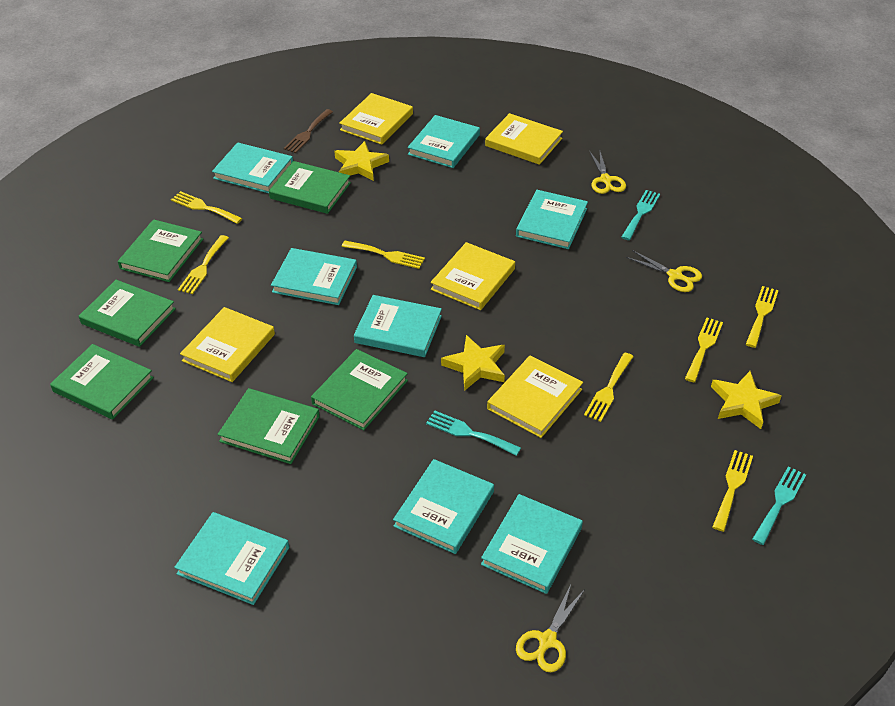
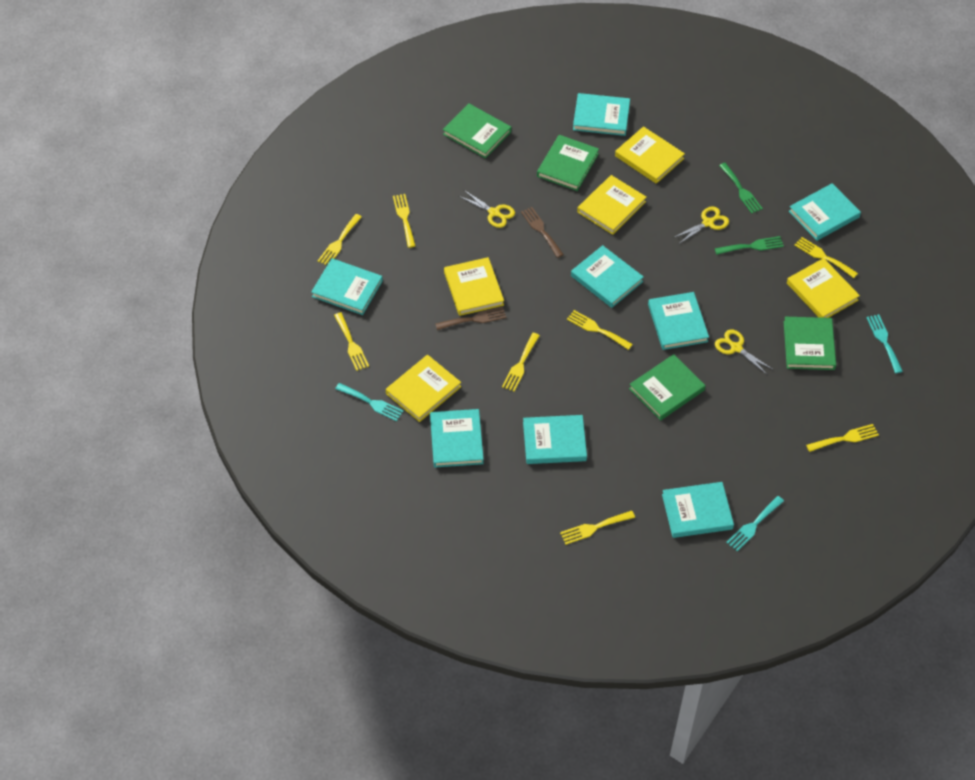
brown fork: 1 -> 2
green book: 6 -> 4
green fork: 0 -> 2
yellow fork: 7 -> 8
yellow star: 3 -> 0

